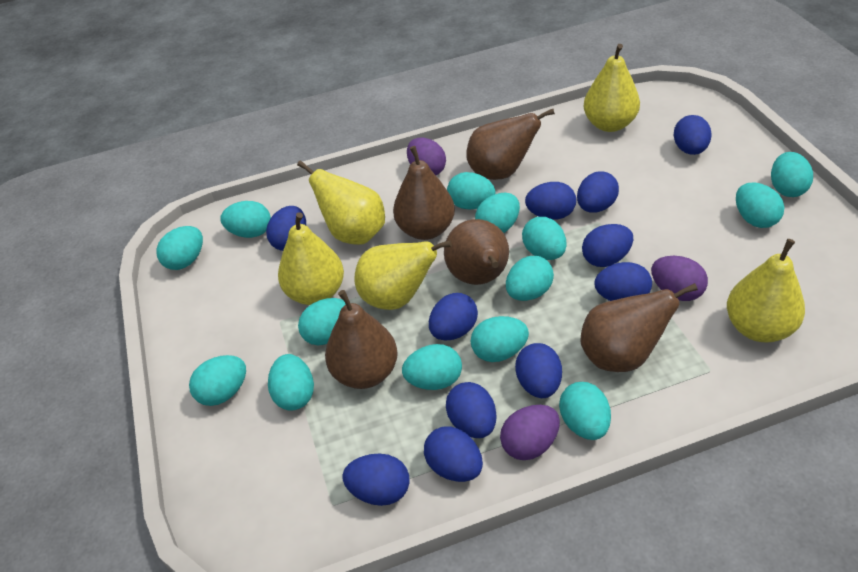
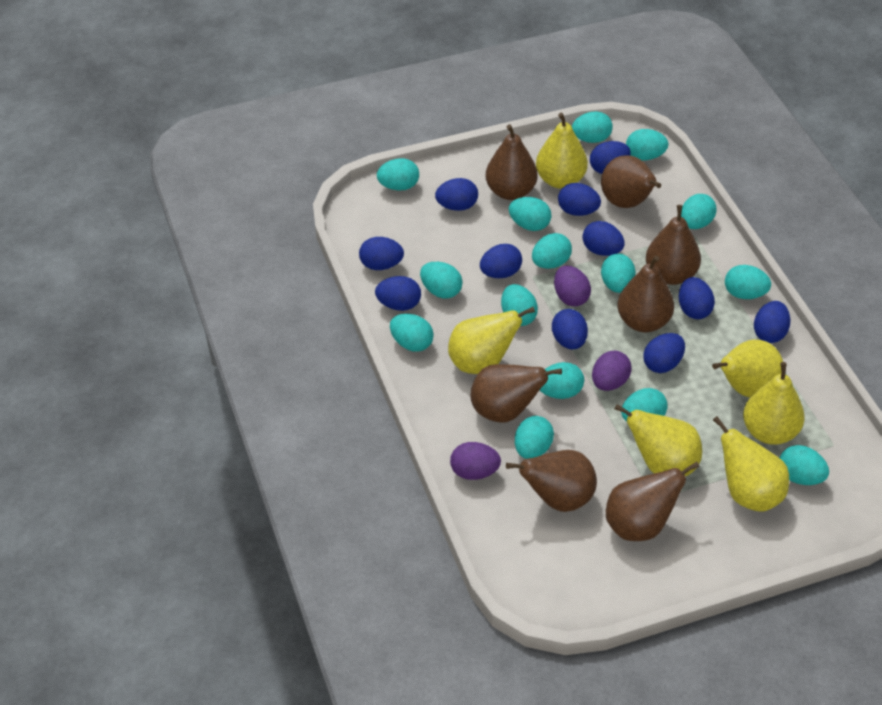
brown pear: 5 -> 7
turquoise egg: 14 -> 15
yellow pear: 5 -> 6

